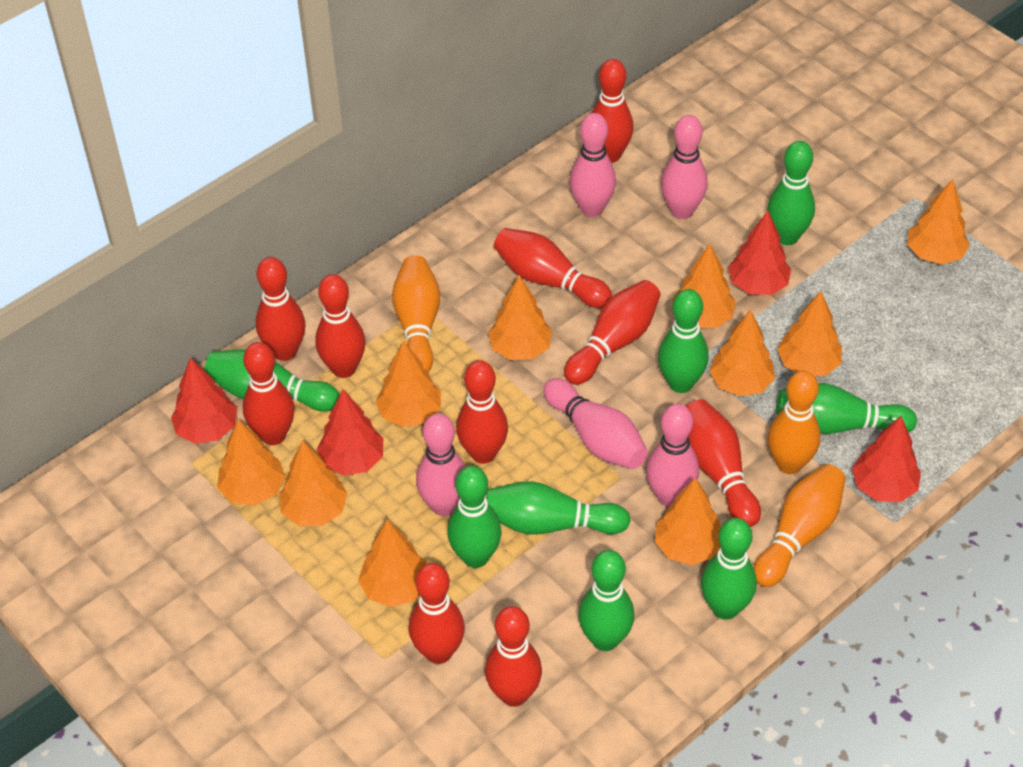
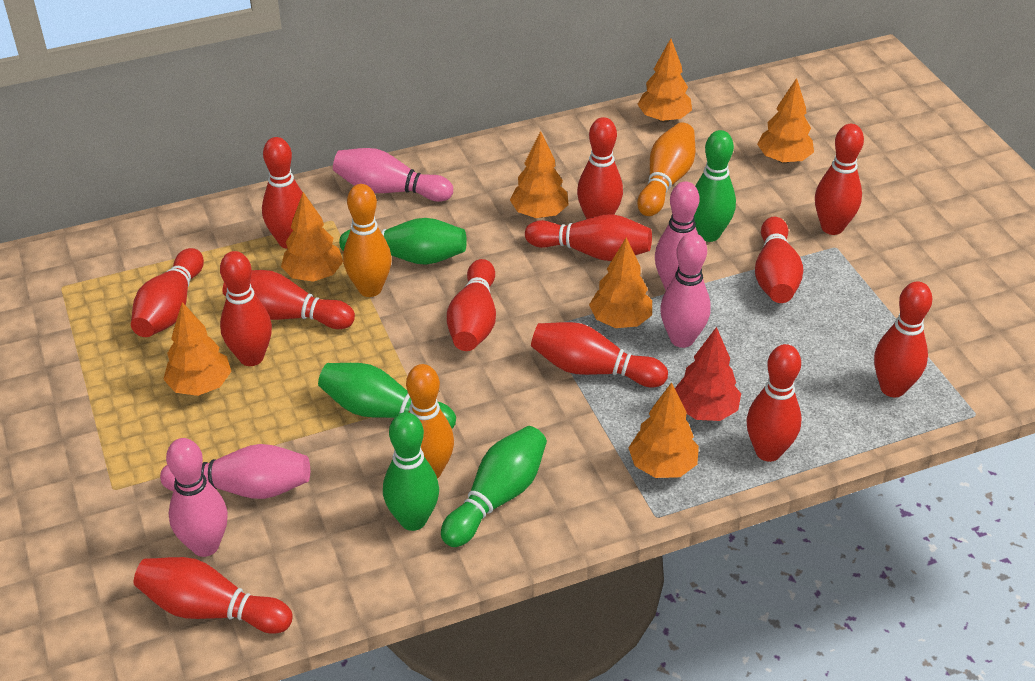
green bowling pin: 8 -> 5
orange tree: 10 -> 7
red bowling pin: 10 -> 13
red tree: 4 -> 1

